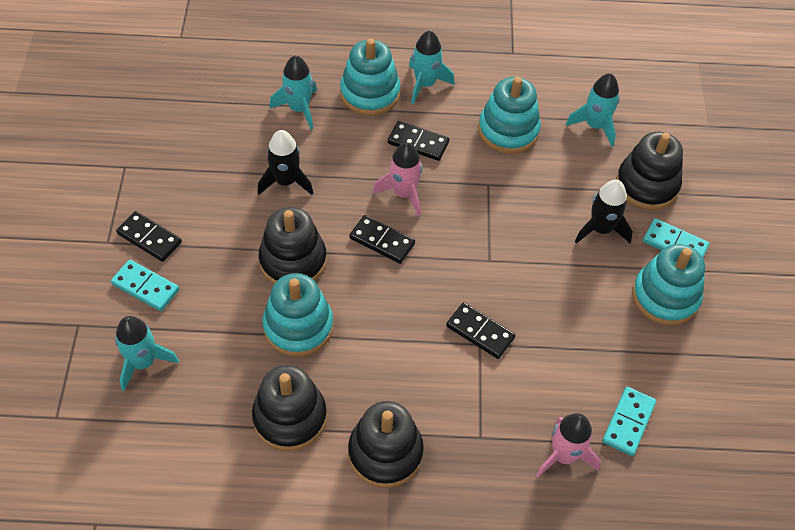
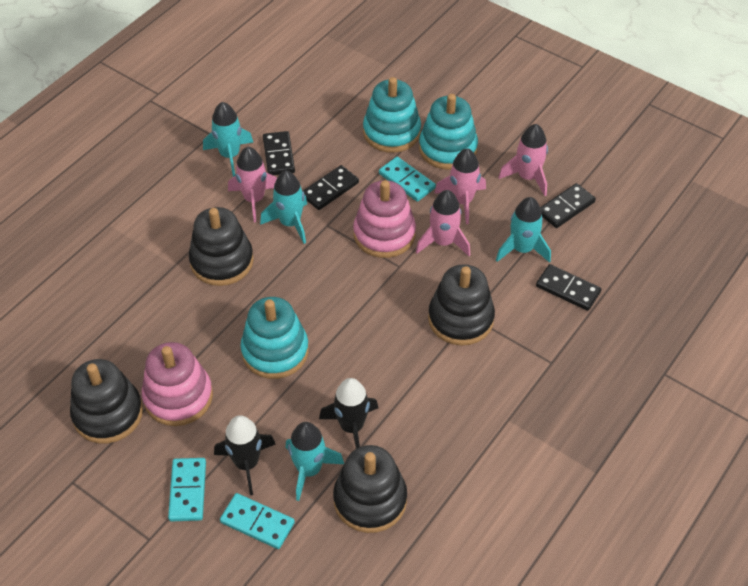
pink rocket: 2 -> 4
pink stacking toy: 0 -> 2
turquoise stacking toy: 4 -> 3

